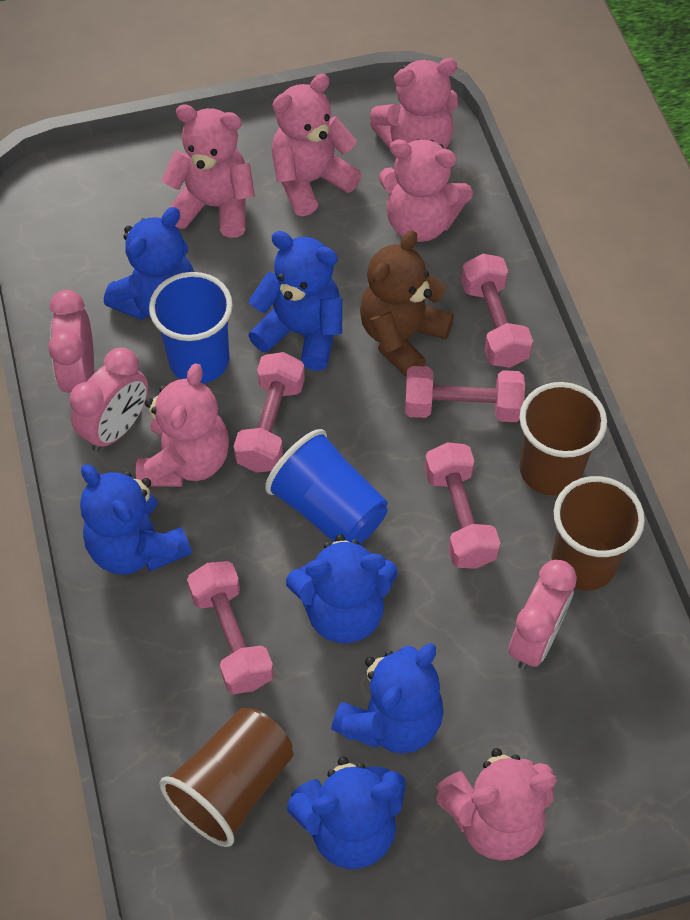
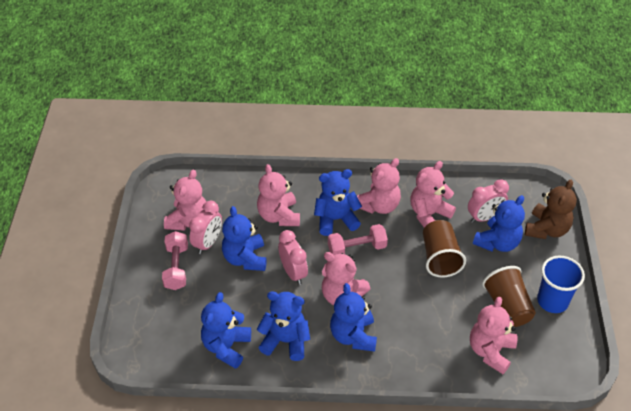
blue cup: 2 -> 1
brown cup: 3 -> 2
pink dumbbell: 5 -> 2

